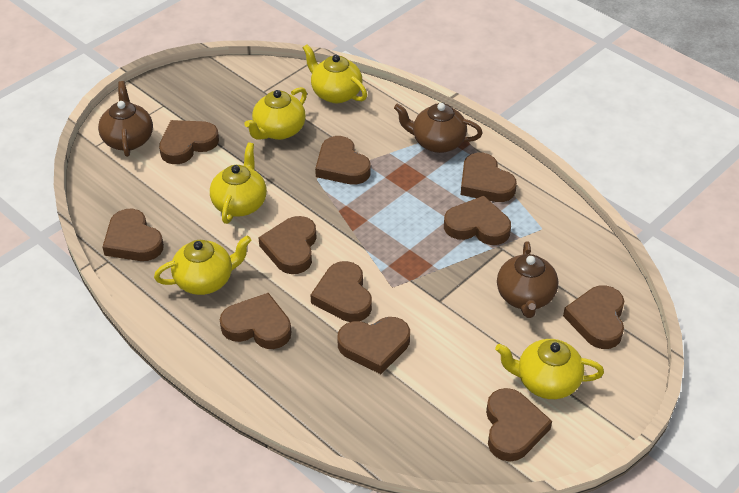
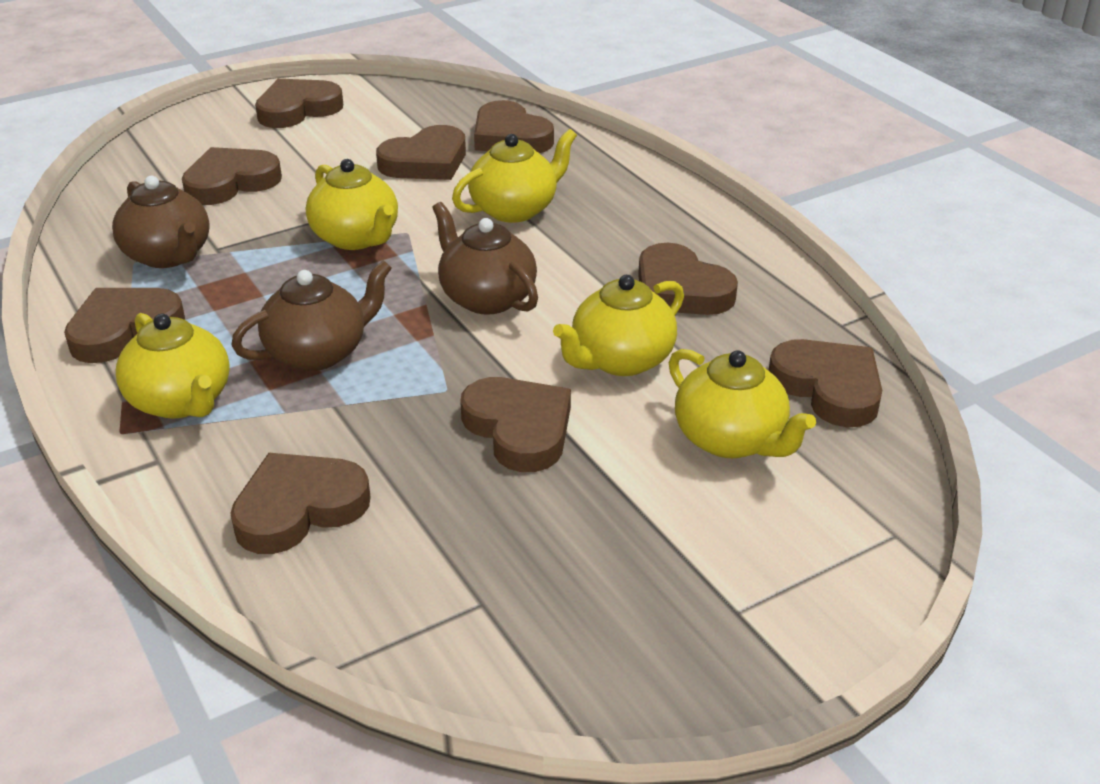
brown heart: 11 -> 9

